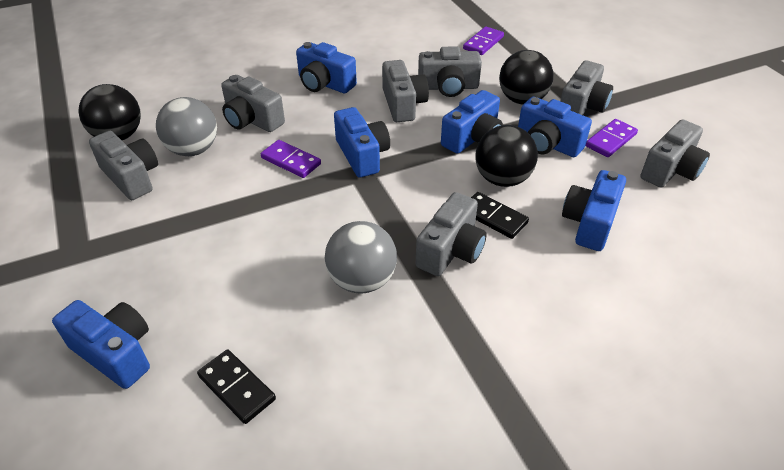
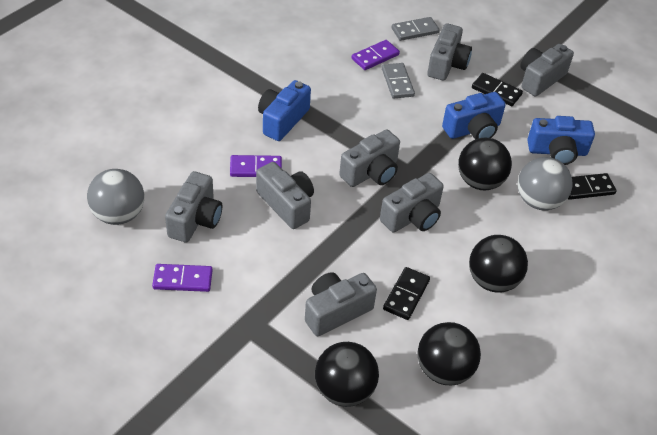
black ball: 3 -> 4
black domino: 2 -> 3
blue camera: 6 -> 3
grey domino: 0 -> 2

